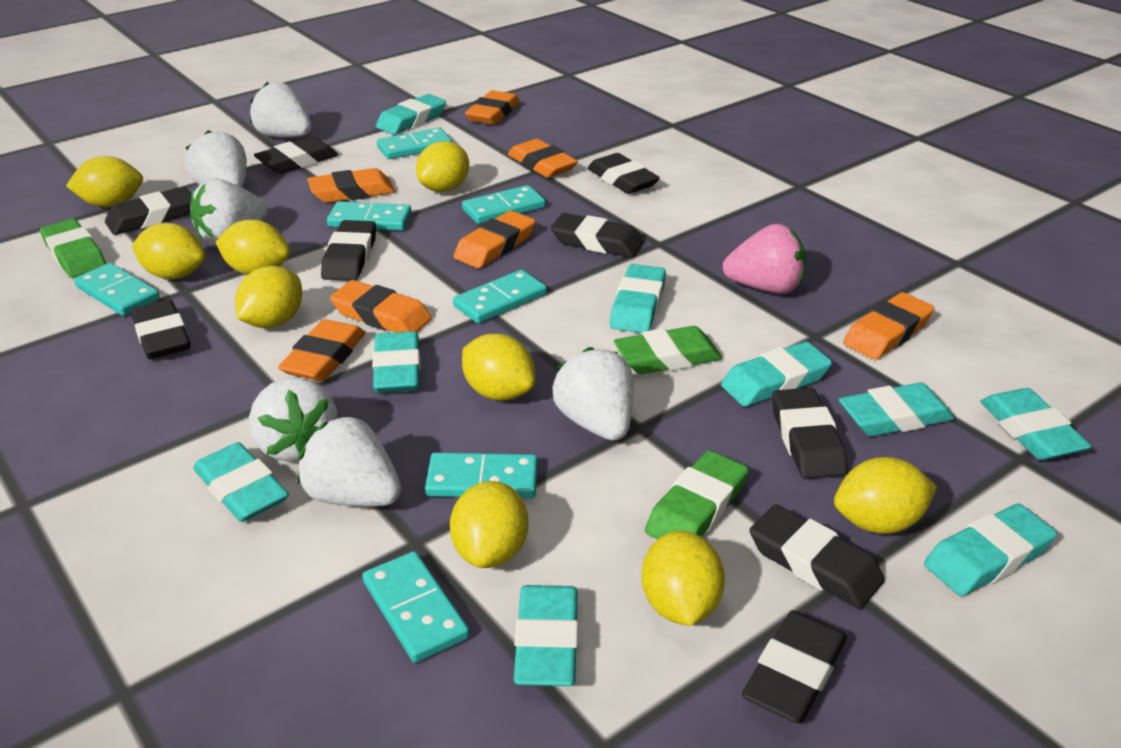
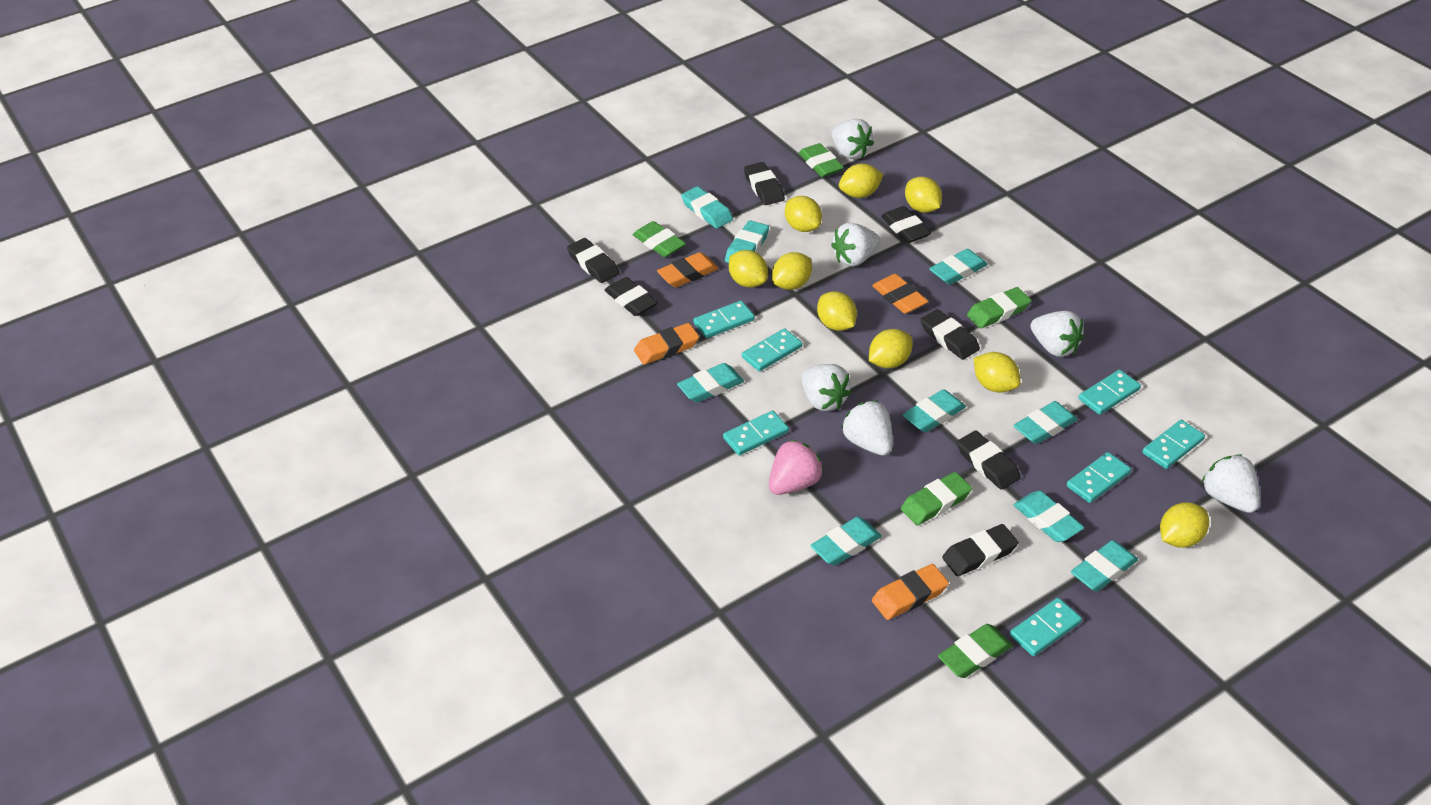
black eraser: 9 -> 7
green eraser: 3 -> 5
orange eraser: 7 -> 4

